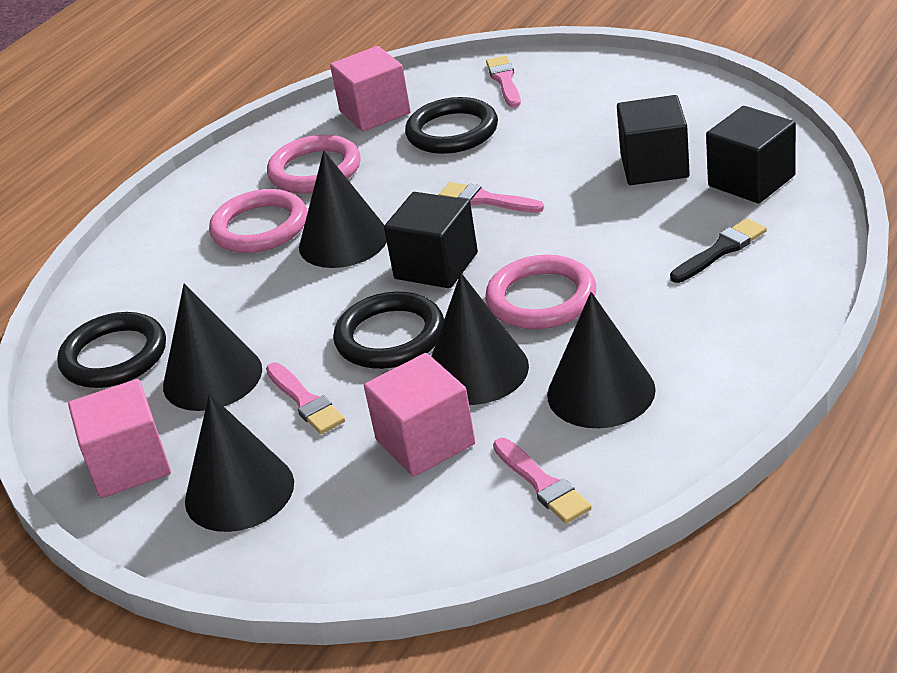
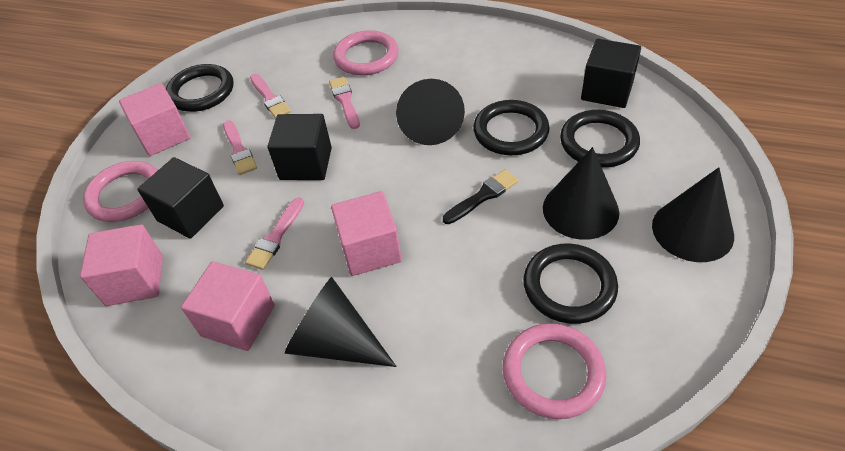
black cone: 5 -> 4
black ring: 3 -> 4
pink cube: 3 -> 4

